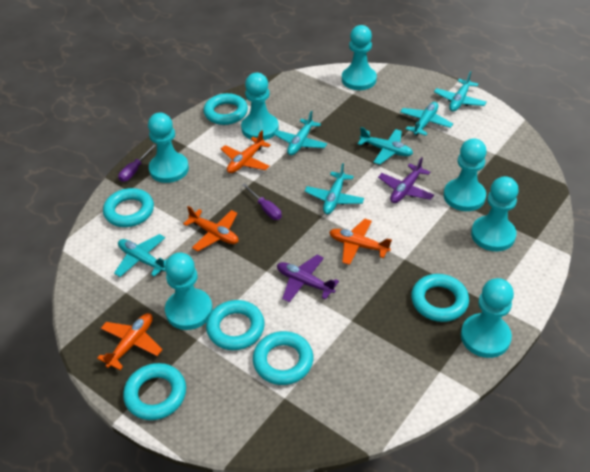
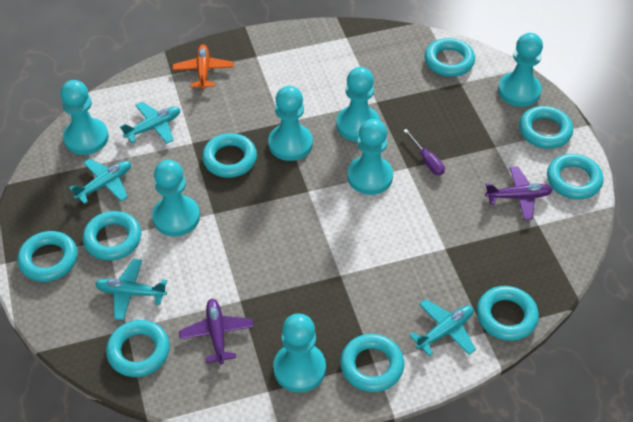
orange plane: 4 -> 1
purple screwdriver: 2 -> 1
turquoise plane: 6 -> 4
turquoise ring: 6 -> 9

